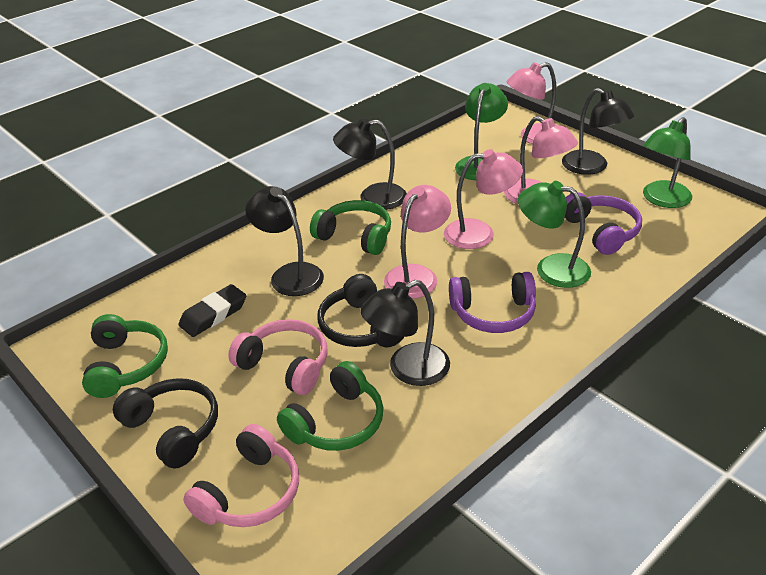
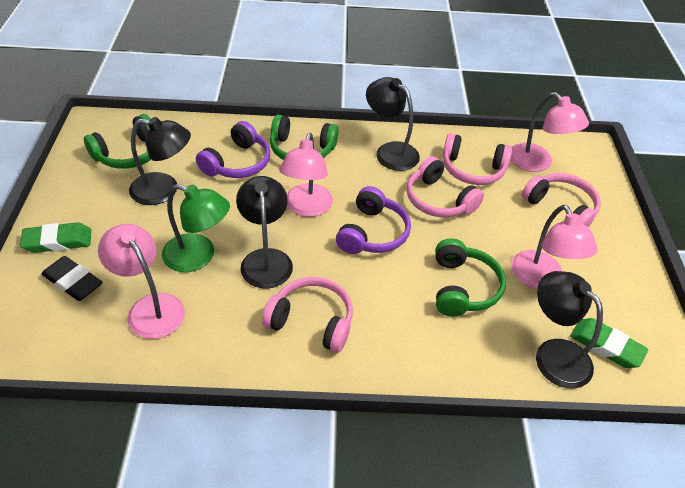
black headphones: 2 -> 0
green eraser: 0 -> 2
green lamp: 3 -> 1
pink headphones: 2 -> 4

